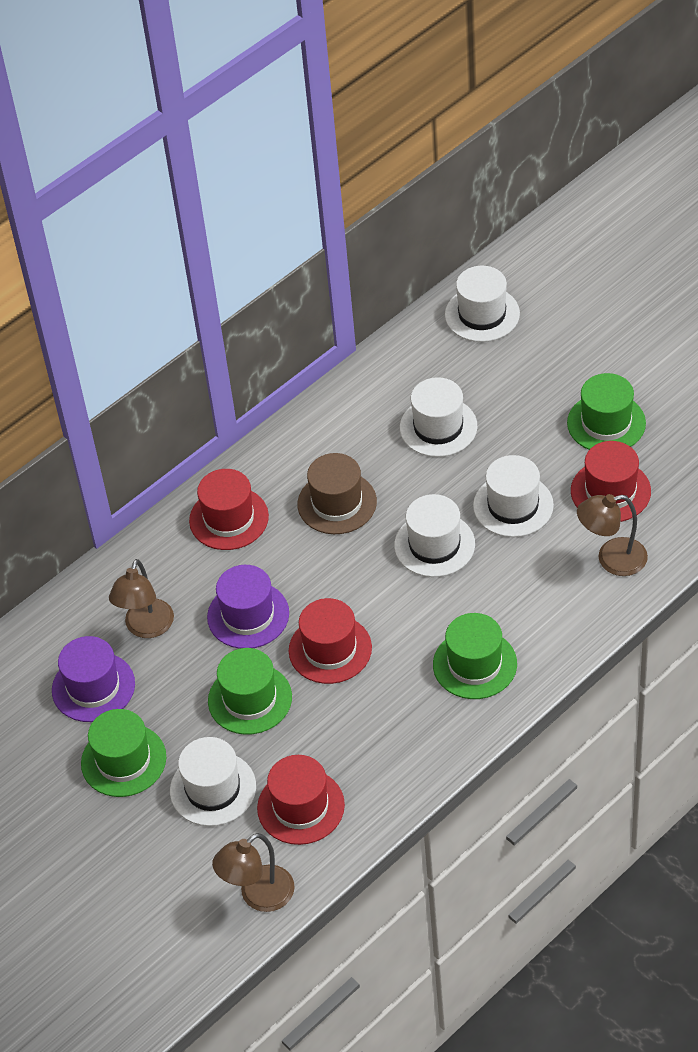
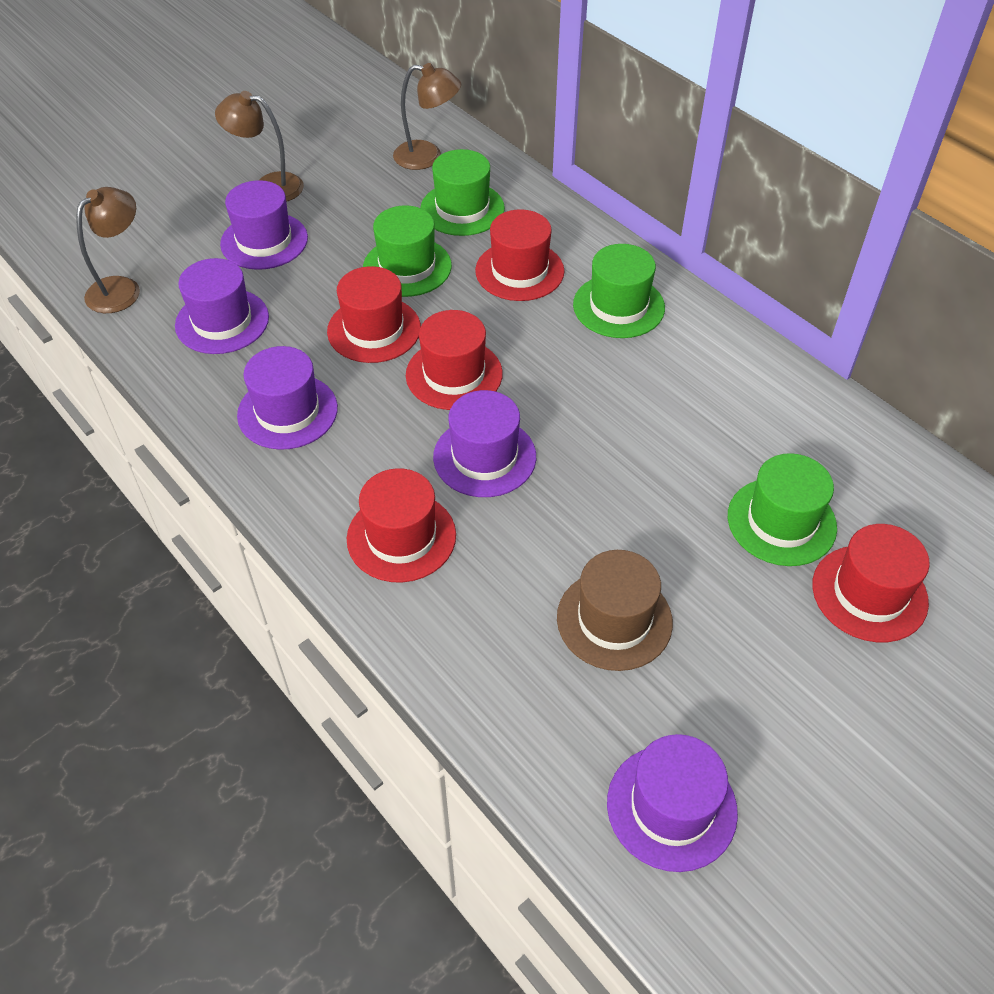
purple hat: 2 -> 5
red hat: 4 -> 5
white hat: 5 -> 0

